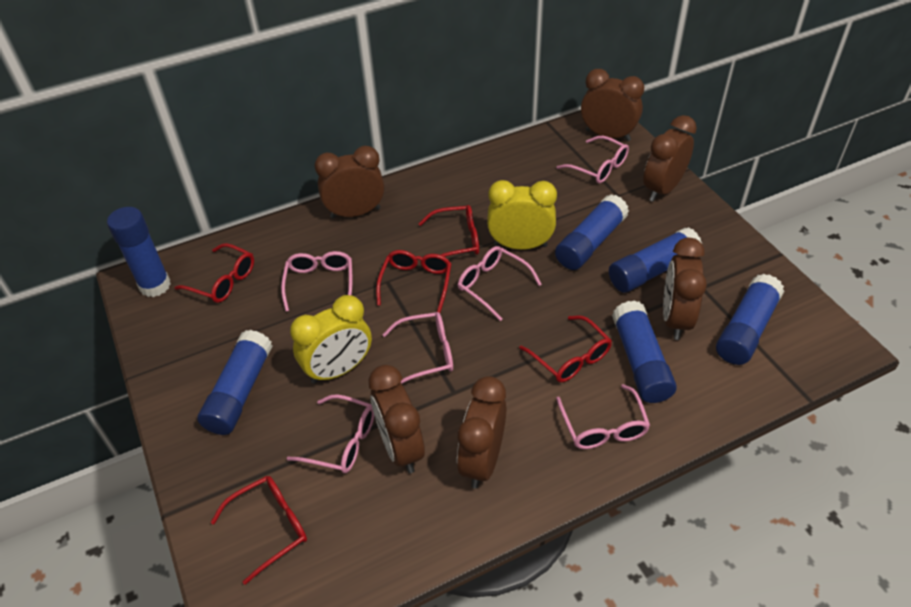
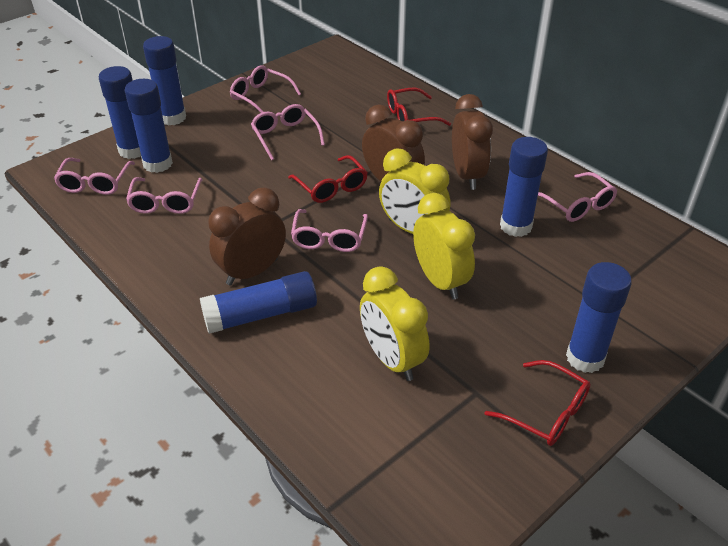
brown clock: 6 -> 3
red glasses: 5 -> 3
yellow clock: 2 -> 3

